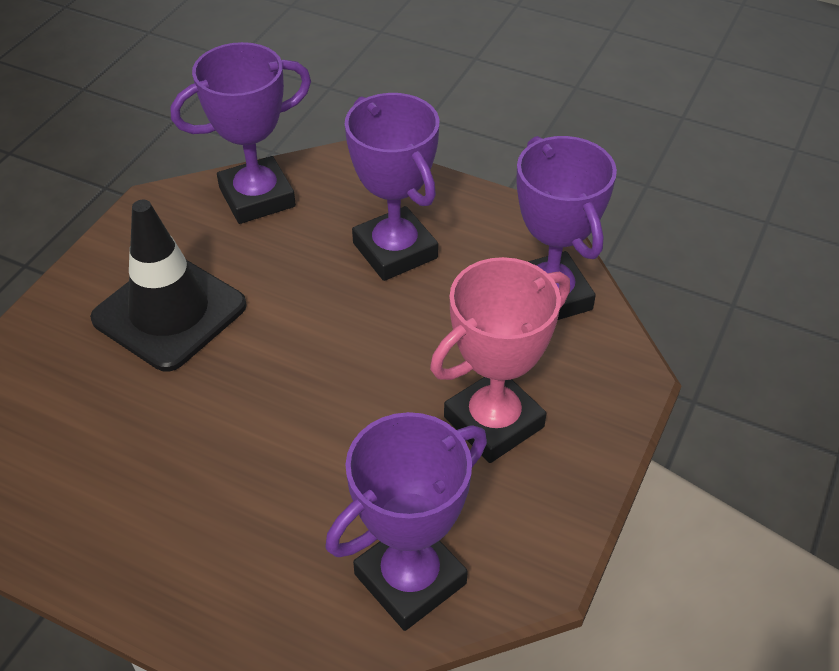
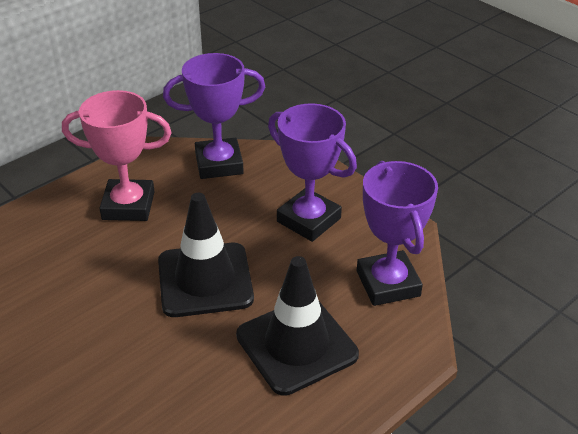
black traffic cone: 1 -> 2
purple trophy: 4 -> 3

